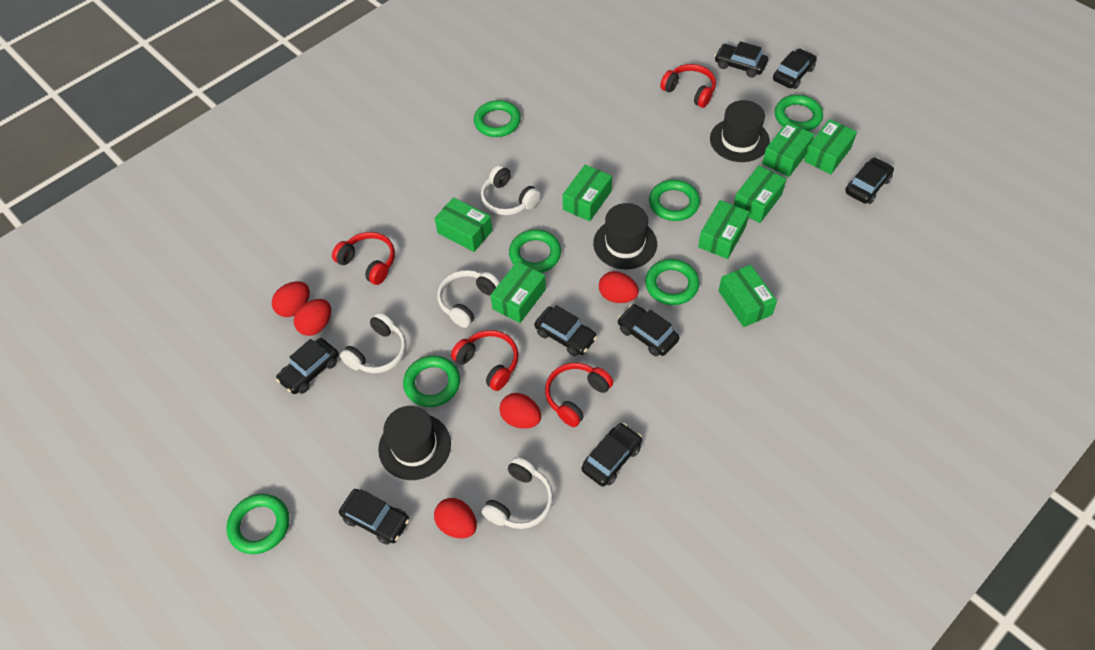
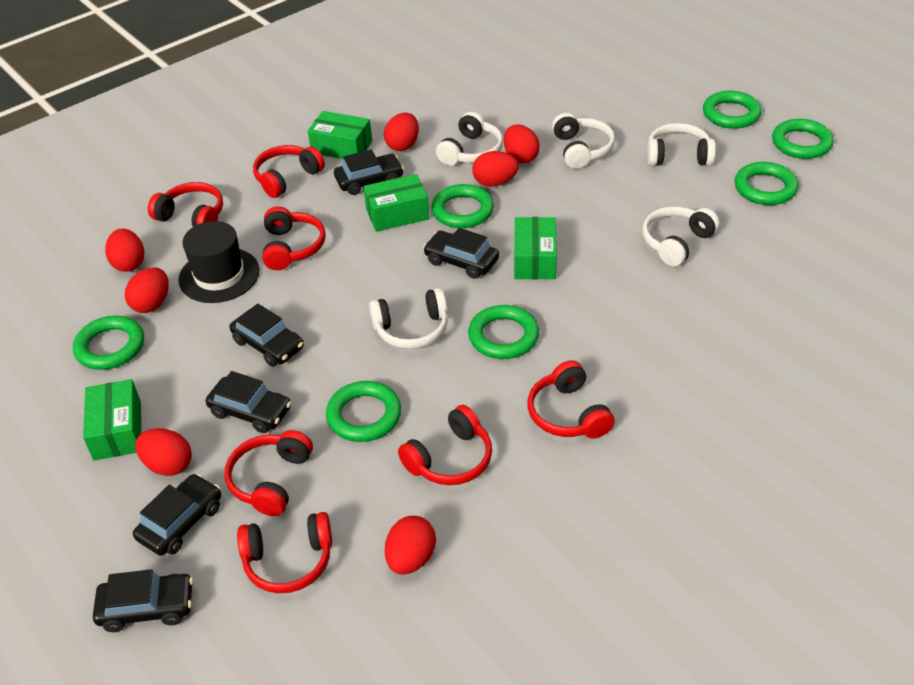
black car: 8 -> 6
black hat: 3 -> 1
green box: 8 -> 4
red egg: 5 -> 7
red headphones: 4 -> 7
white headphones: 4 -> 5

